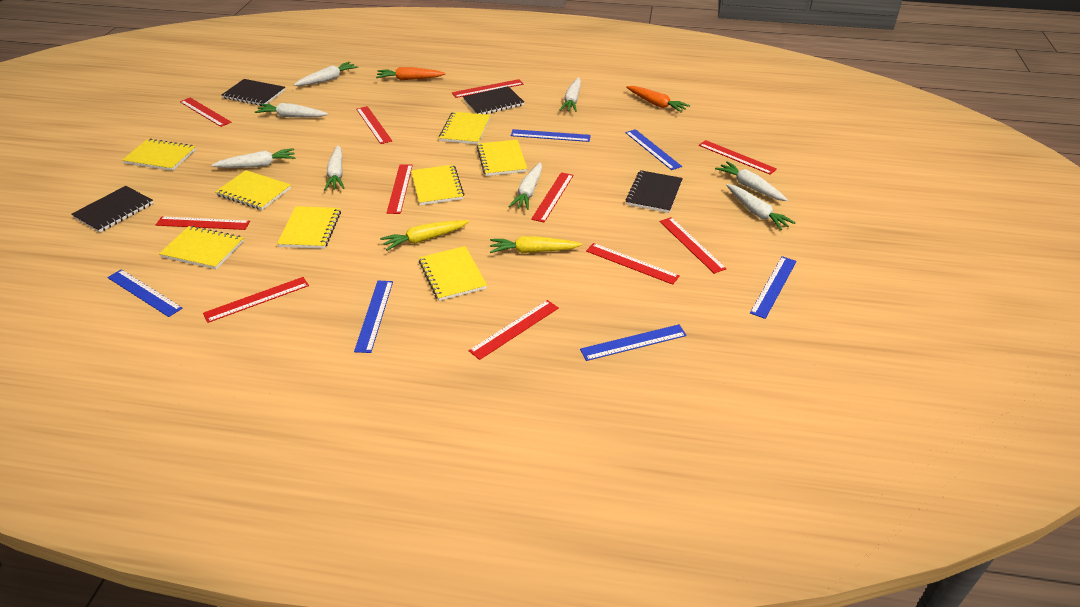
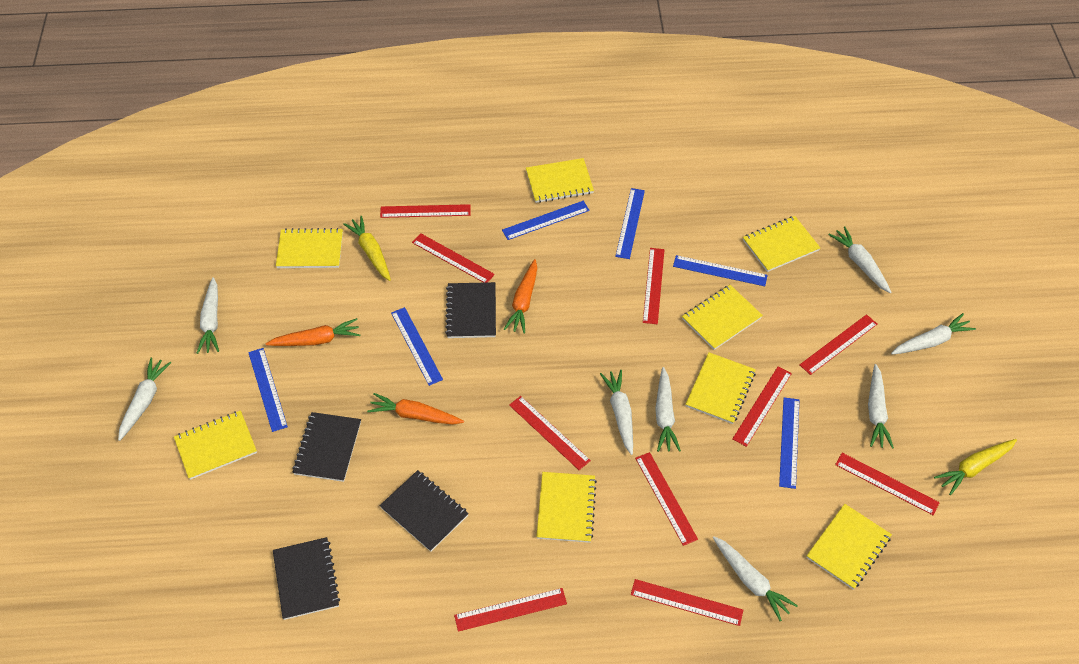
orange carrot: 2 -> 3
red ruler: 11 -> 10

